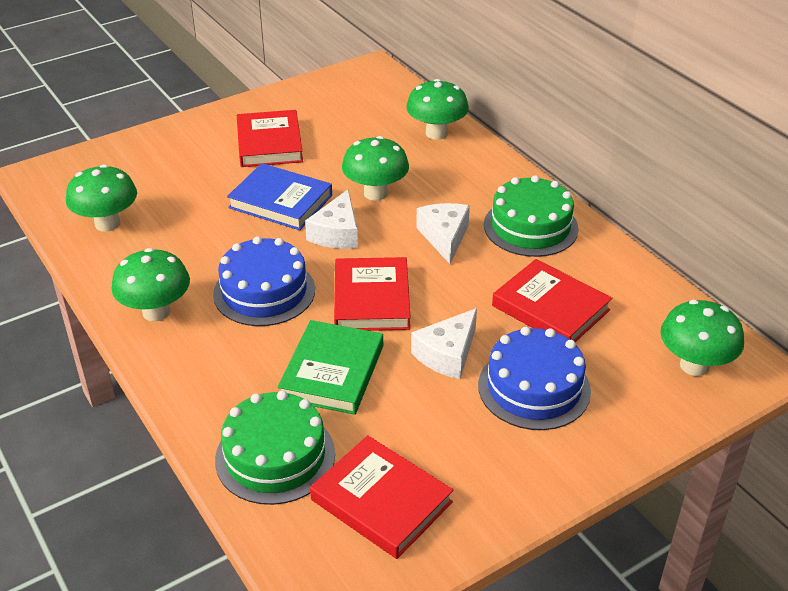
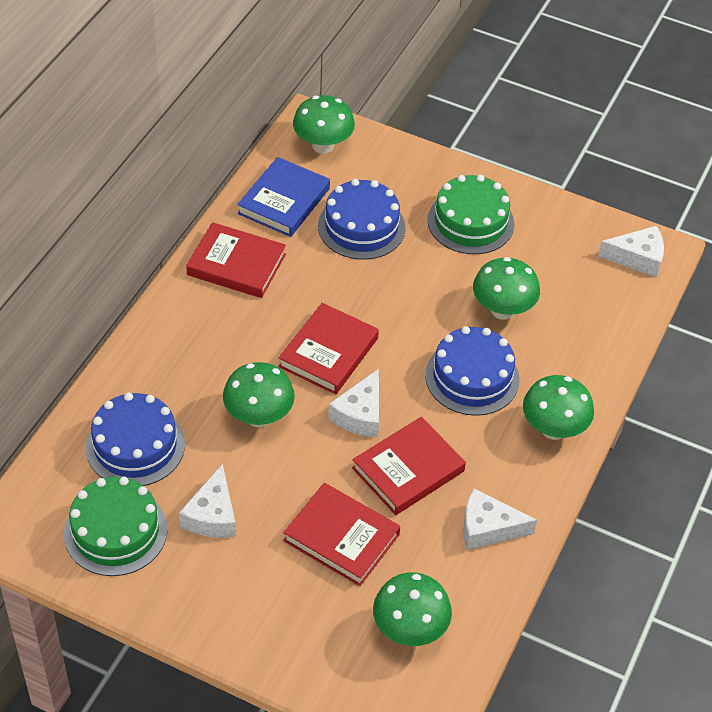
blue cake: 2 -> 3
green book: 1 -> 0
white cheese: 3 -> 4

